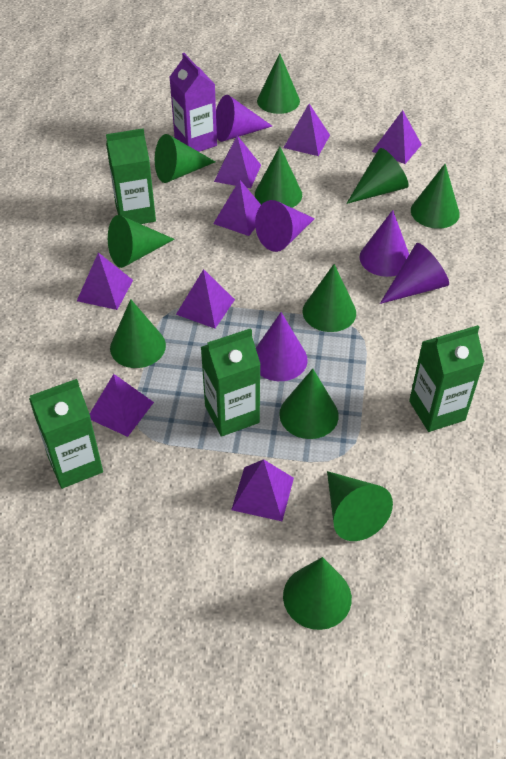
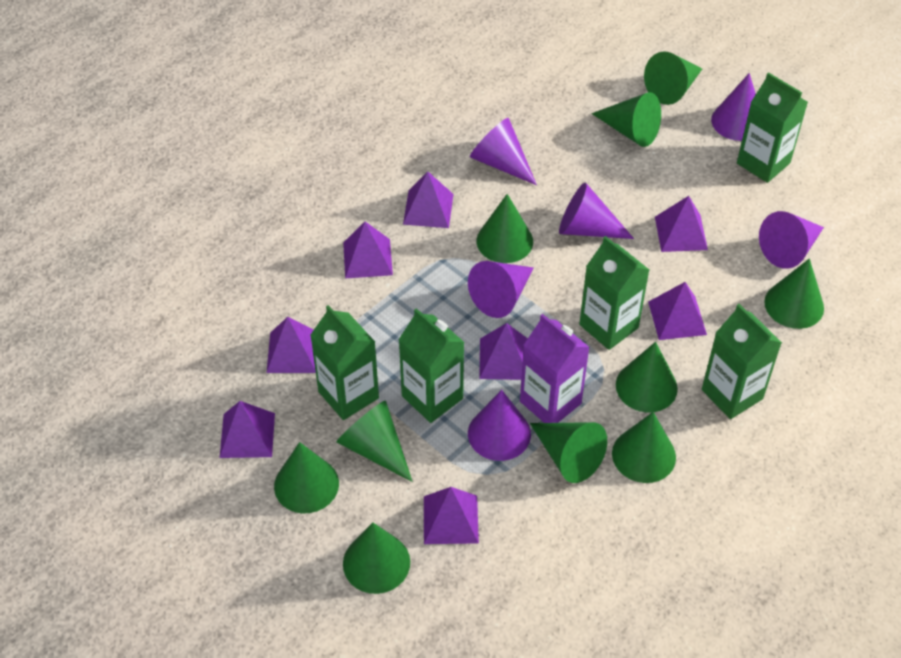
green carton: 4 -> 5
green cone: 11 -> 10
purple cone: 5 -> 6

